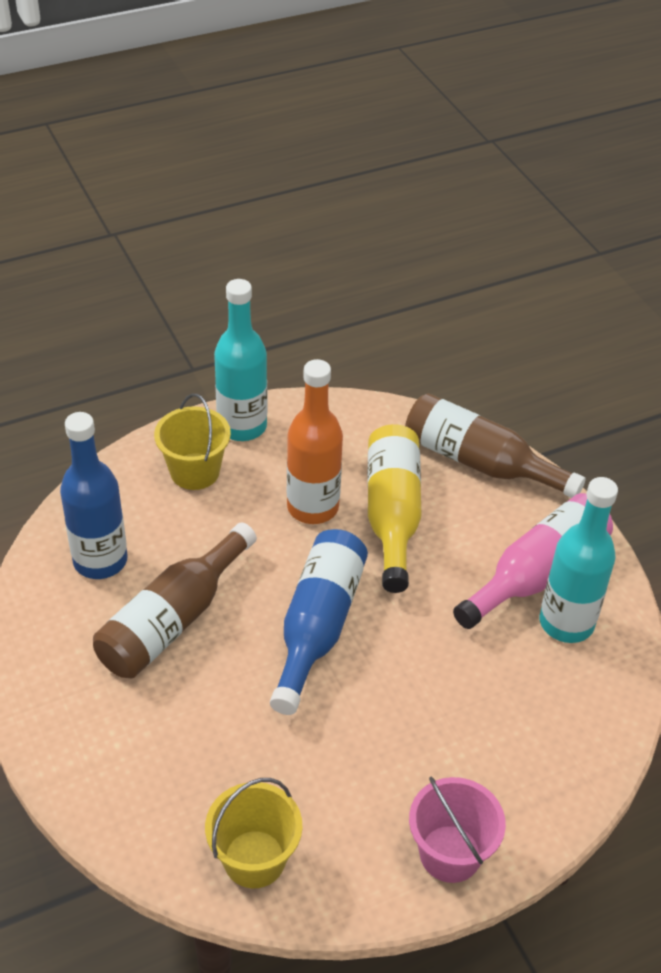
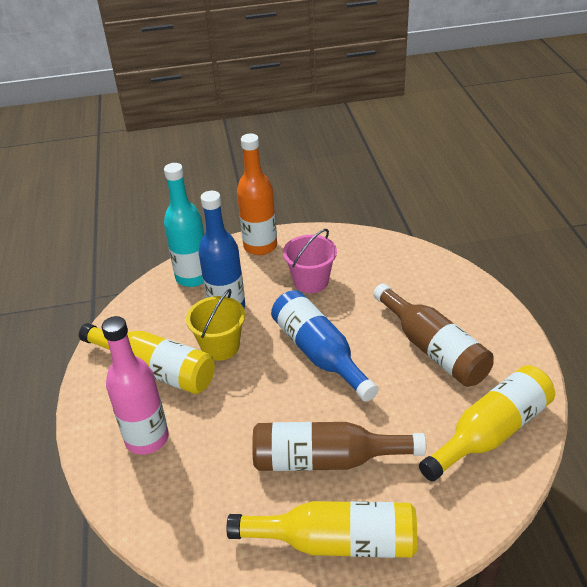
turquoise bottle: 2 -> 1
yellow bottle: 1 -> 3
yellow bucket: 2 -> 1

